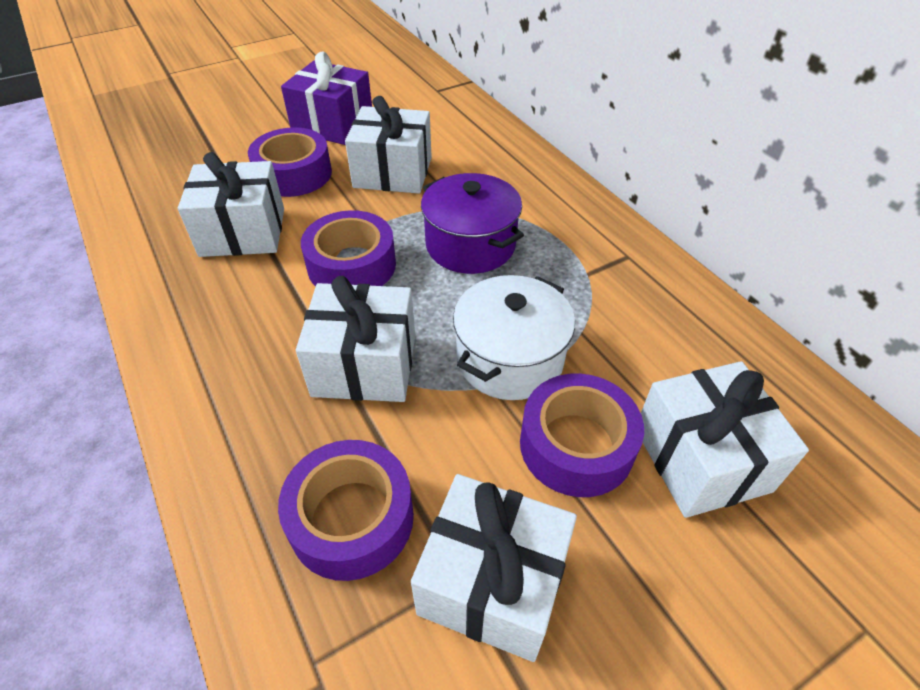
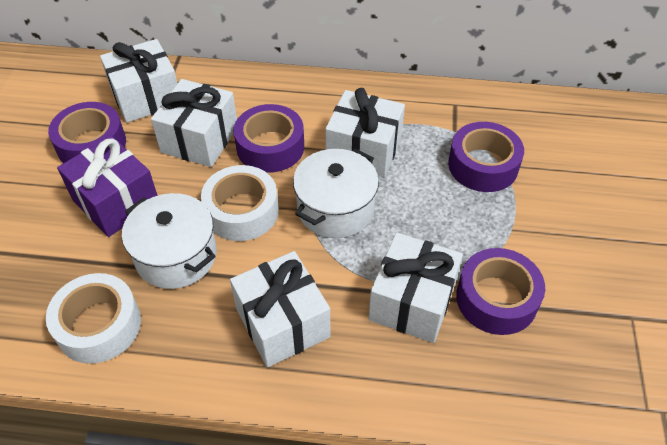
purple pot: 1 -> 0
white pot: 1 -> 2
white tape: 0 -> 2

